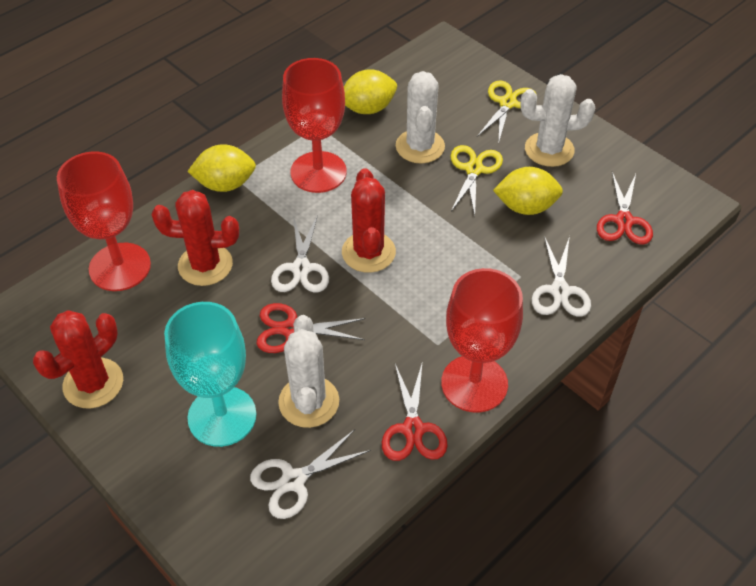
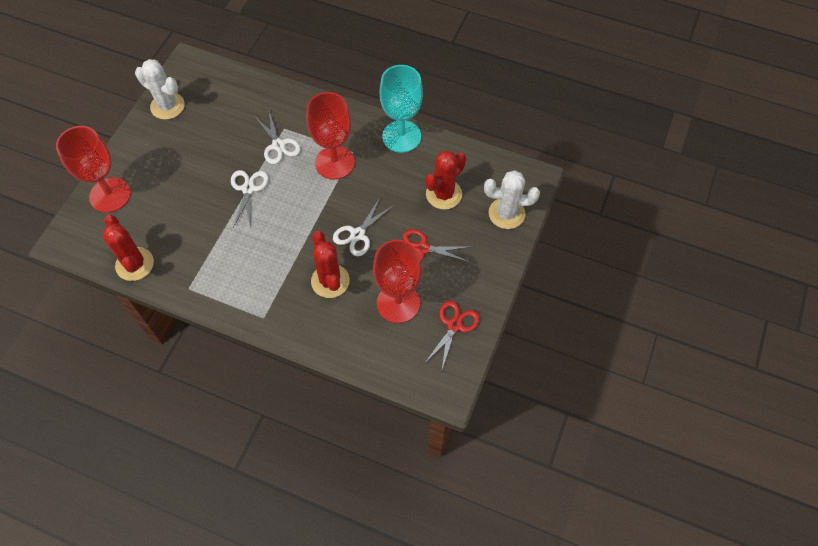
red scissors: 3 -> 2
white cactus: 3 -> 2
yellow lemon: 3 -> 0
yellow scissors: 2 -> 0

